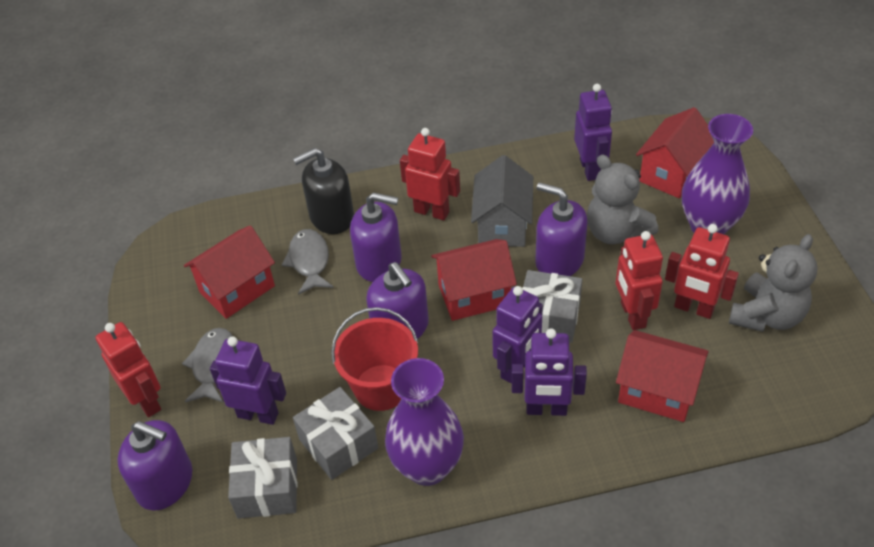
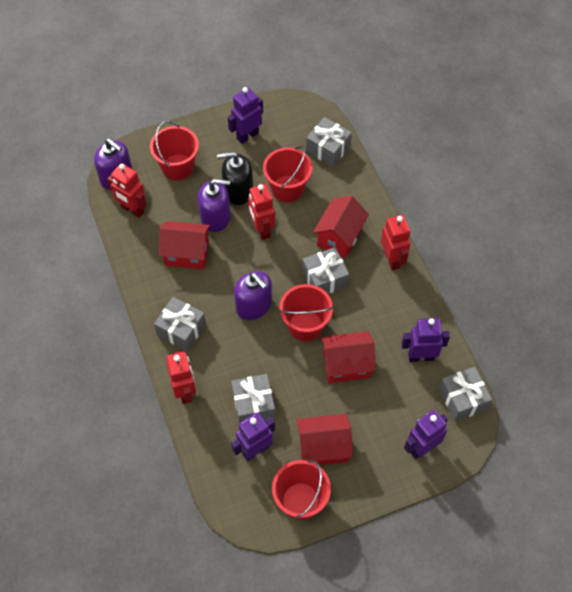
grey fish: 2 -> 0
grey gift: 3 -> 5
grey house: 1 -> 0
grey teddy bear: 2 -> 0
purple soap dispenser: 4 -> 3
purple vase: 2 -> 0
red bucket: 1 -> 4

